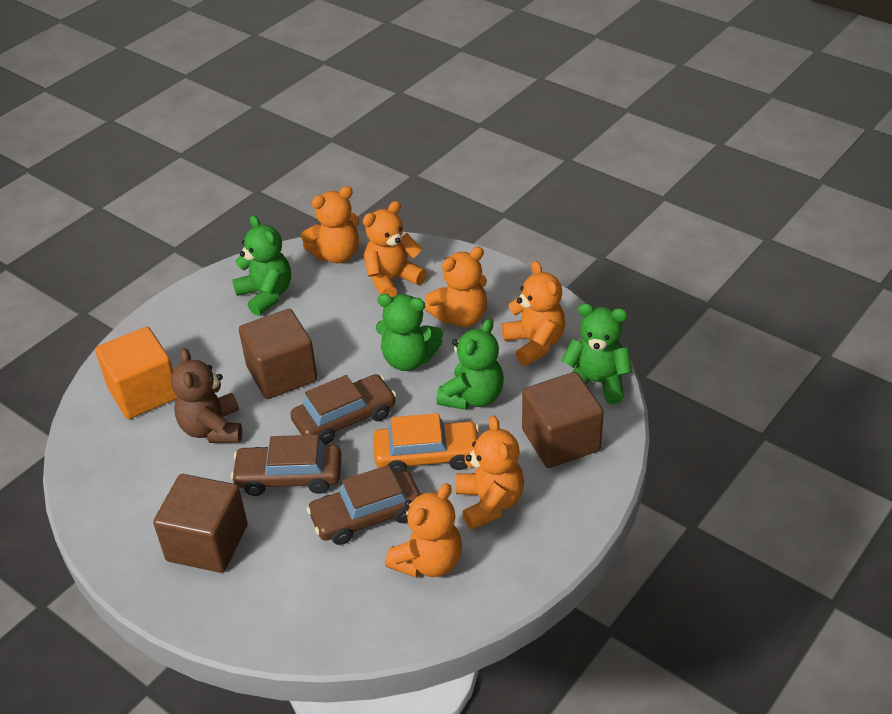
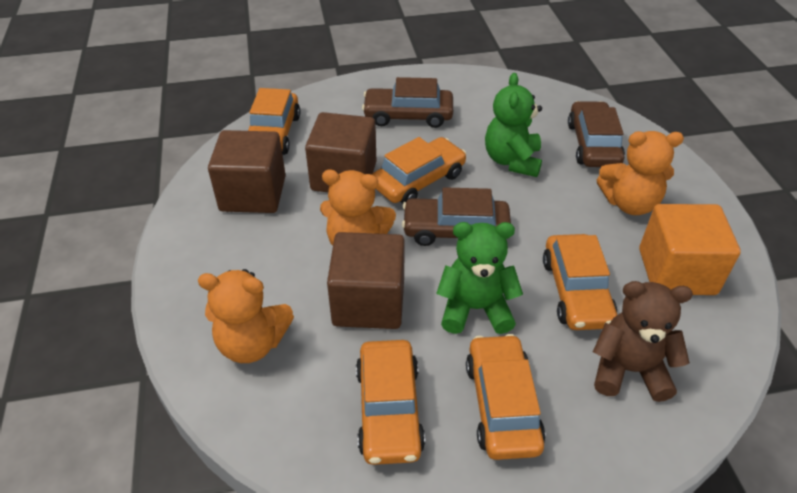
green teddy bear: 4 -> 2
orange car: 1 -> 5
orange teddy bear: 6 -> 3

